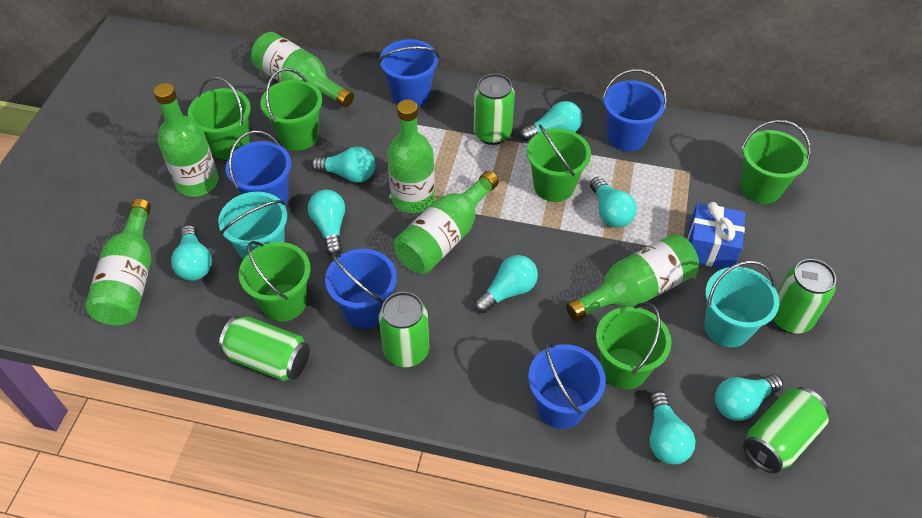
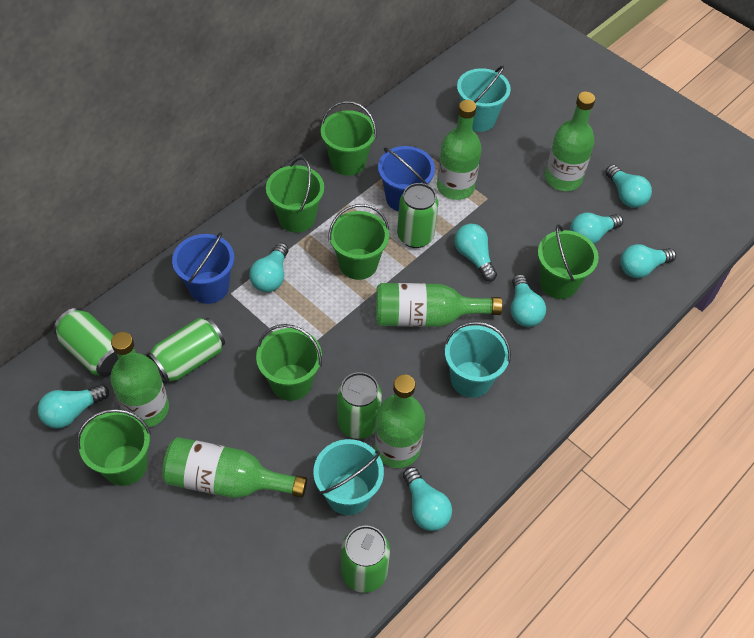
blue bucket: 5 -> 2
blue gift: 1 -> 0
turquoise bucket: 2 -> 3

